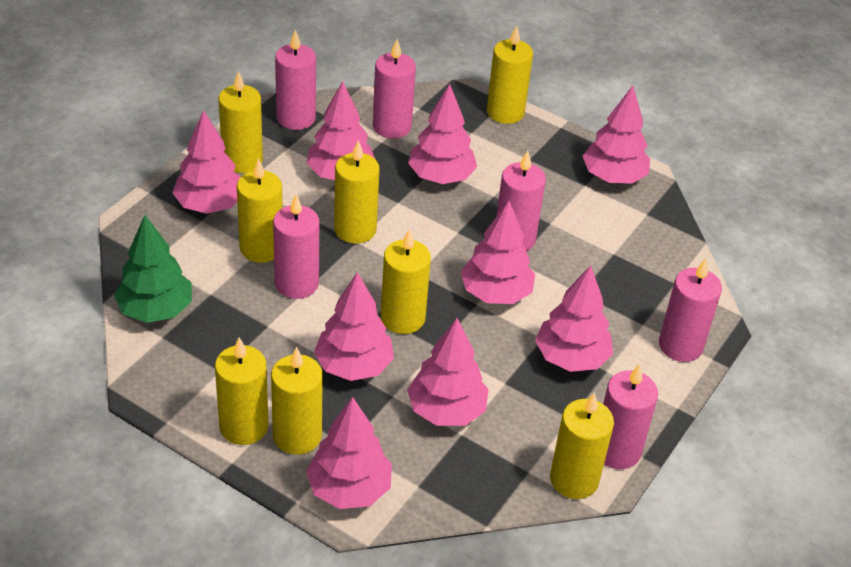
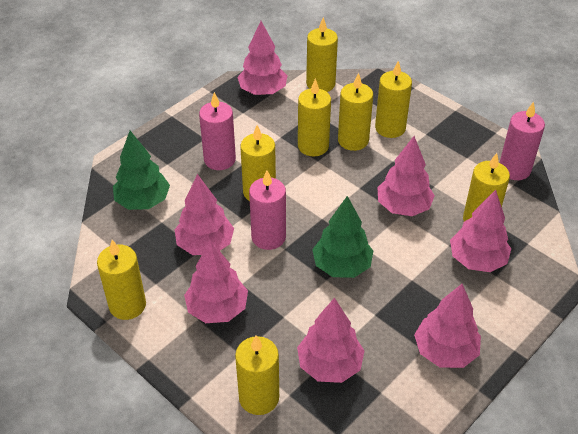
green tree: 1 -> 2
pink candle: 6 -> 3
pink tree: 9 -> 7

